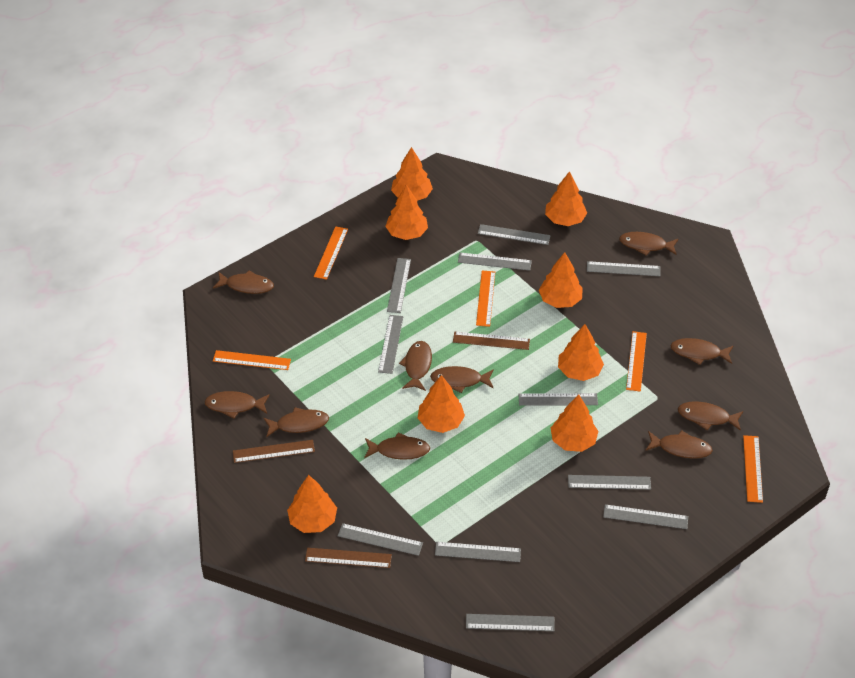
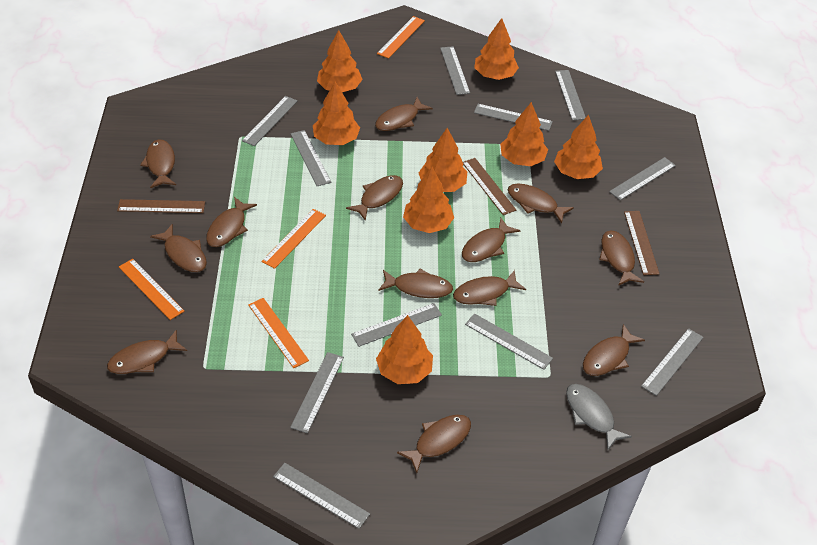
brown fish: 10 -> 13
grey fish: 0 -> 1
orange ruler: 5 -> 4

